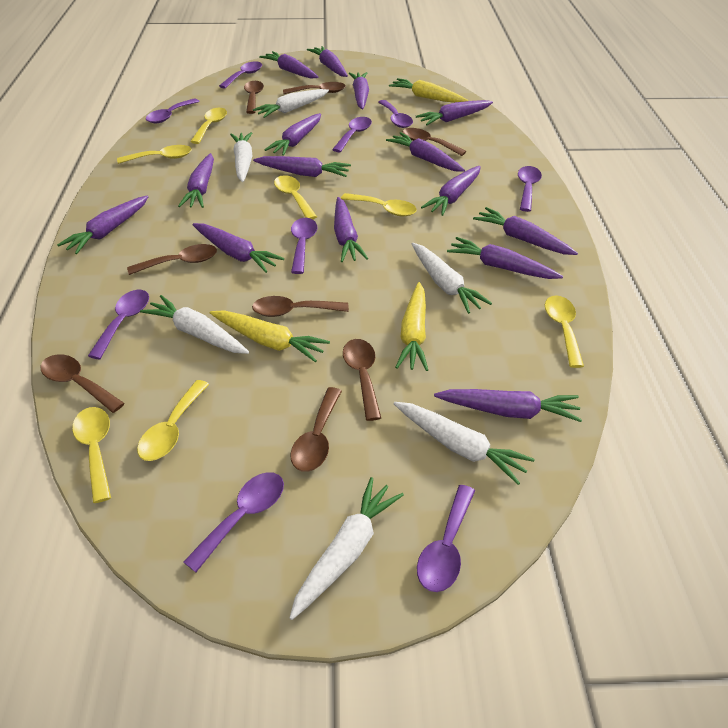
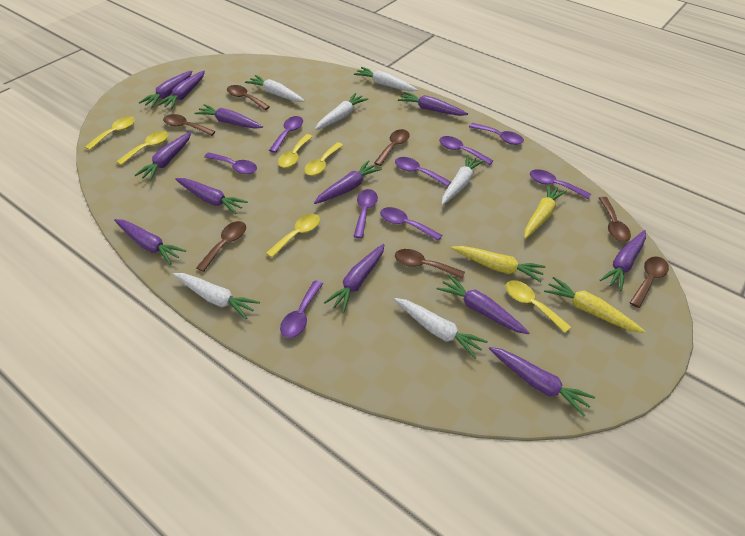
brown spoon: 8 -> 7
purple carrot: 15 -> 12
yellow spoon: 7 -> 6

